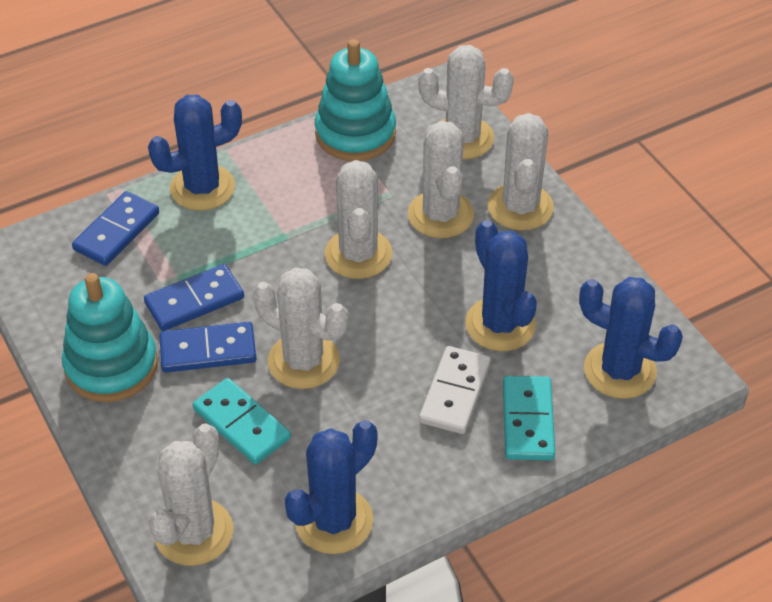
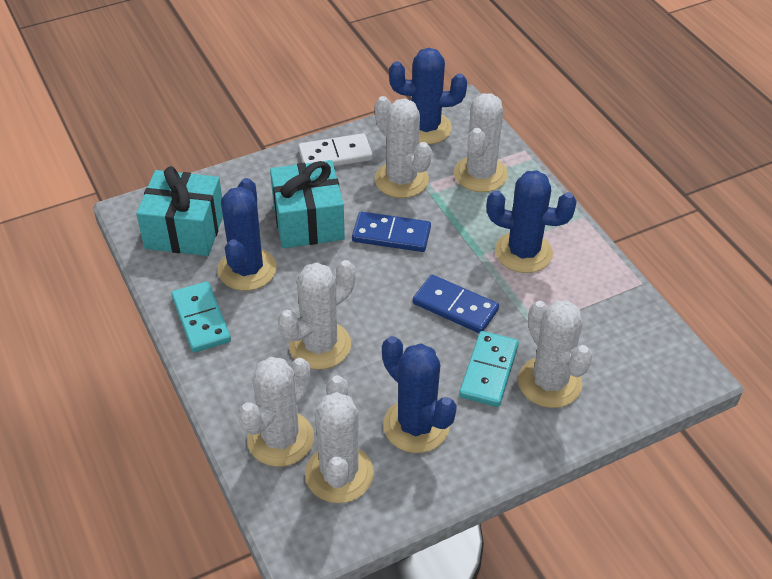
blue domino: 3 -> 2
turquoise gift: 0 -> 2
turquoise stacking toy: 2 -> 0

